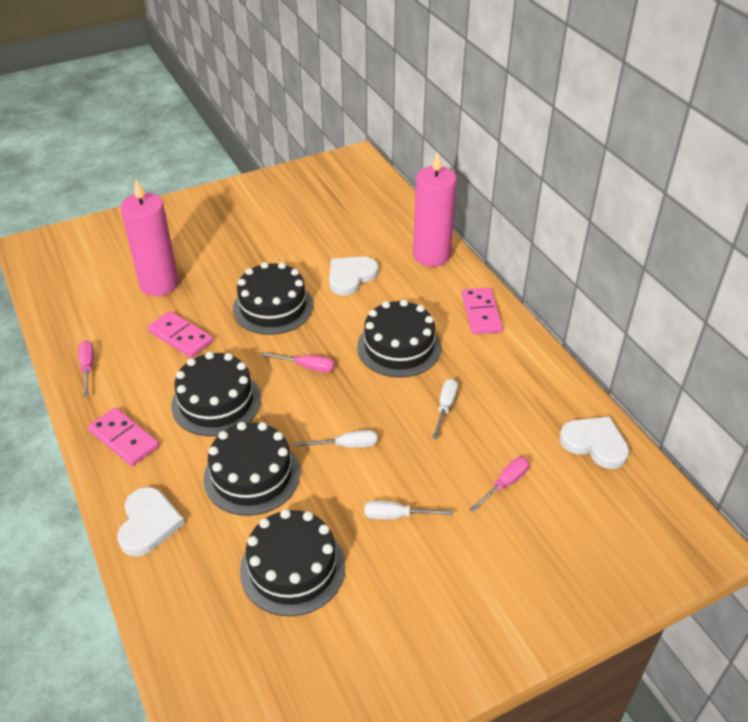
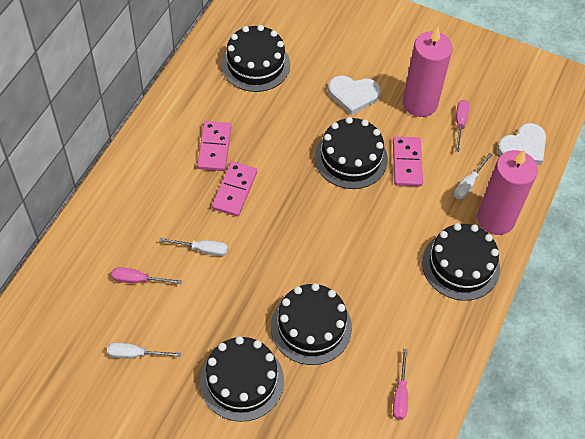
white heart: 3 -> 2

